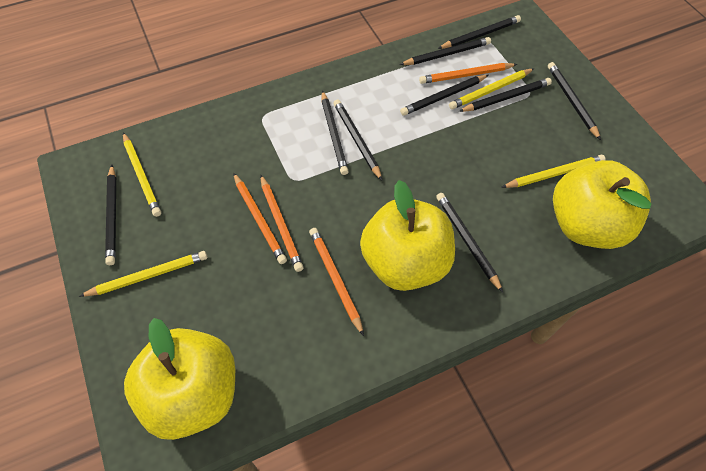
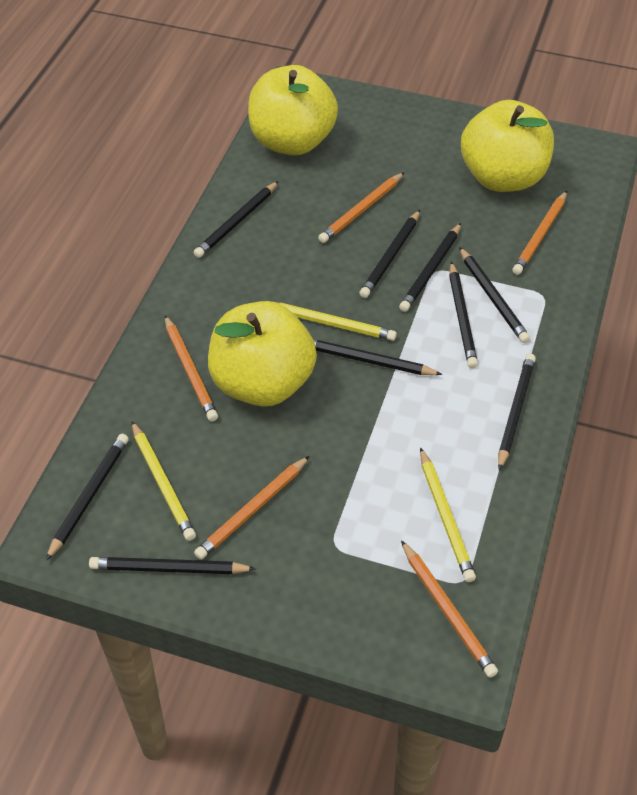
orange pencil: 4 -> 5
yellow pencil: 4 -> 3

